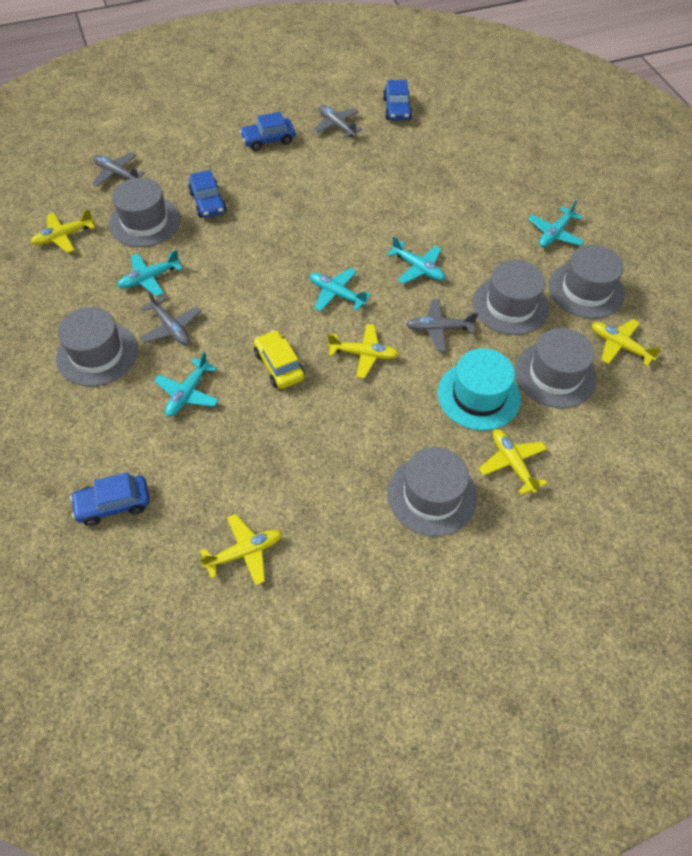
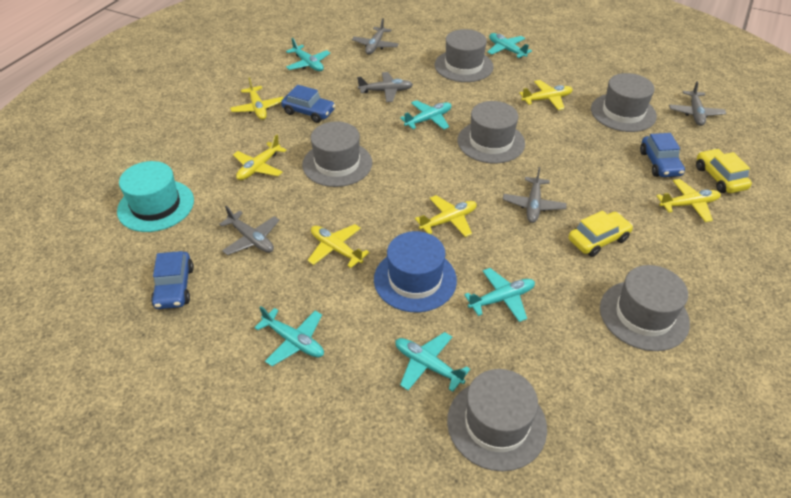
blue car: 4 -> 3
blue hat: 0 -> 1
grey plane: 4 -> 5
turquoise plane: 5 -> 6
yellow car: 1 -> 2
yellow plane: 5 -> 6

